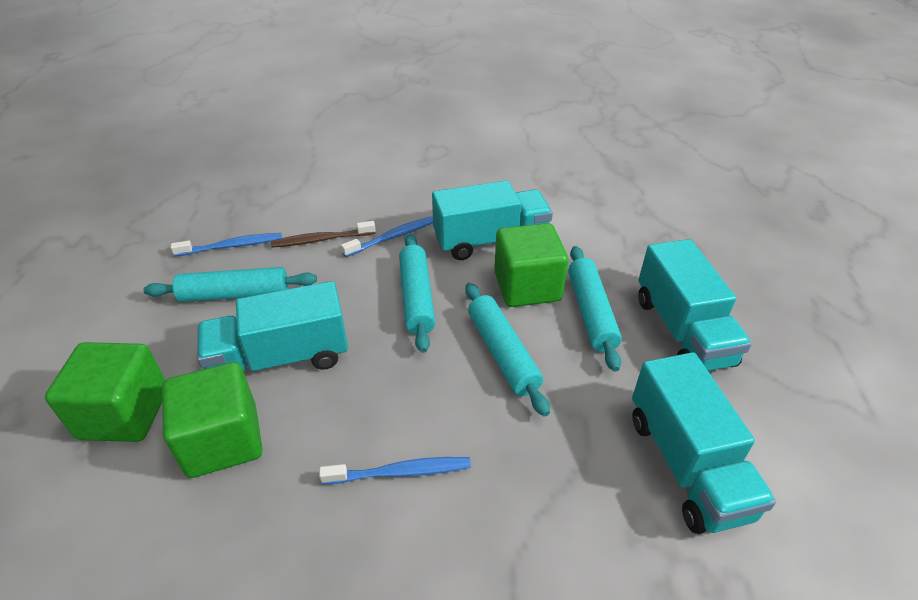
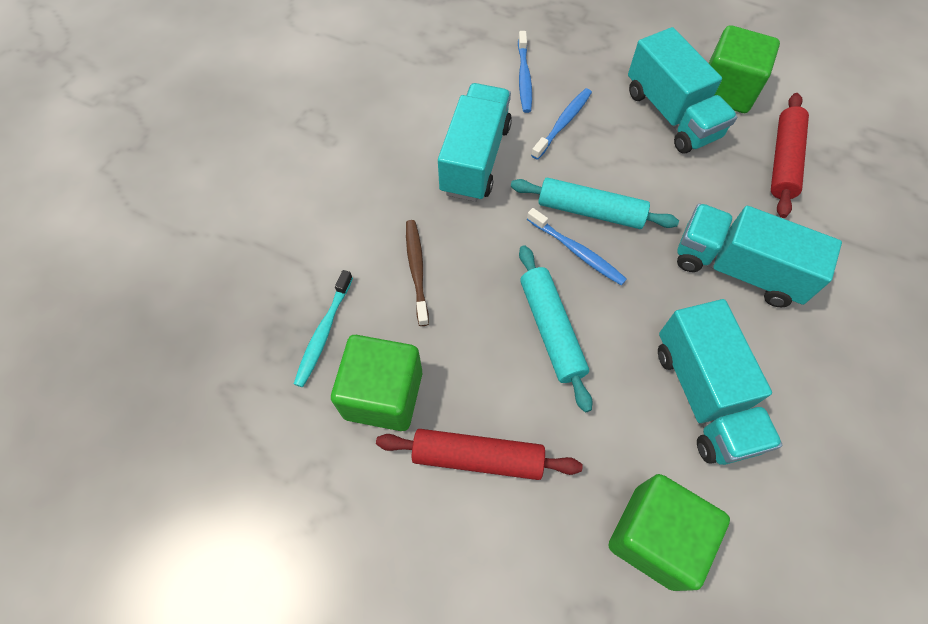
red rolling pin: 0 -> 2
turquoise rolling pin: 4 -> 2
turquoise toothbrush: 0 -> 1

